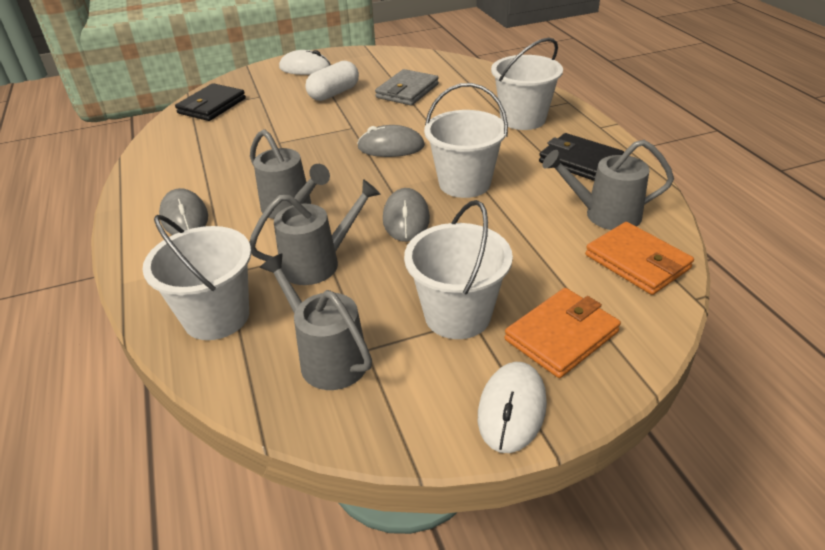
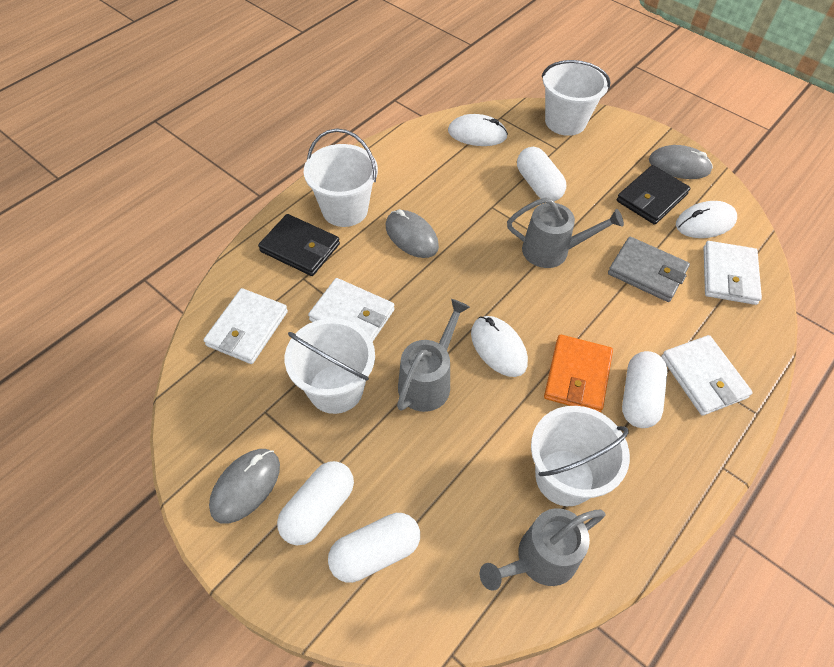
grey watering can: 4 -> 3
orange wallet: 2 -> 1
white capsule: 1 -> 4
white mouse: 2 -> 3
white wallet: 0 -> 4

